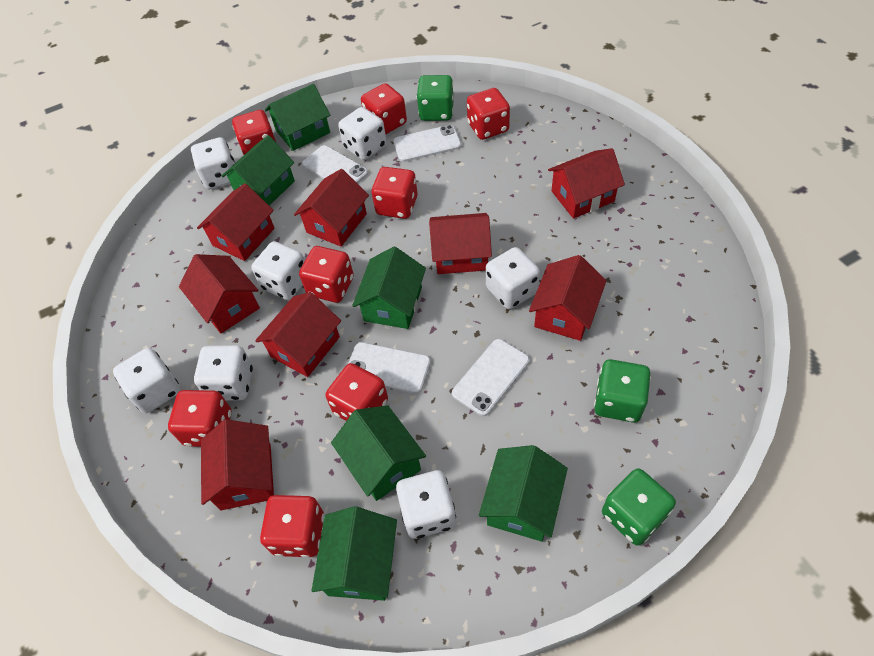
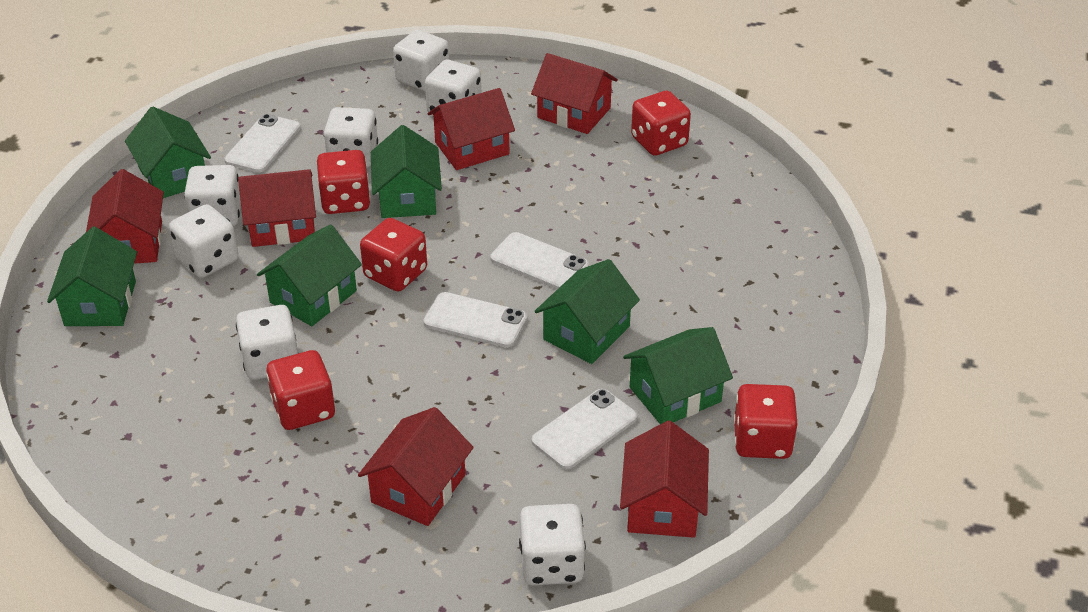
green dice: 3 -> 0
red dice: 8 -> 5
red house: 8 -> 6

